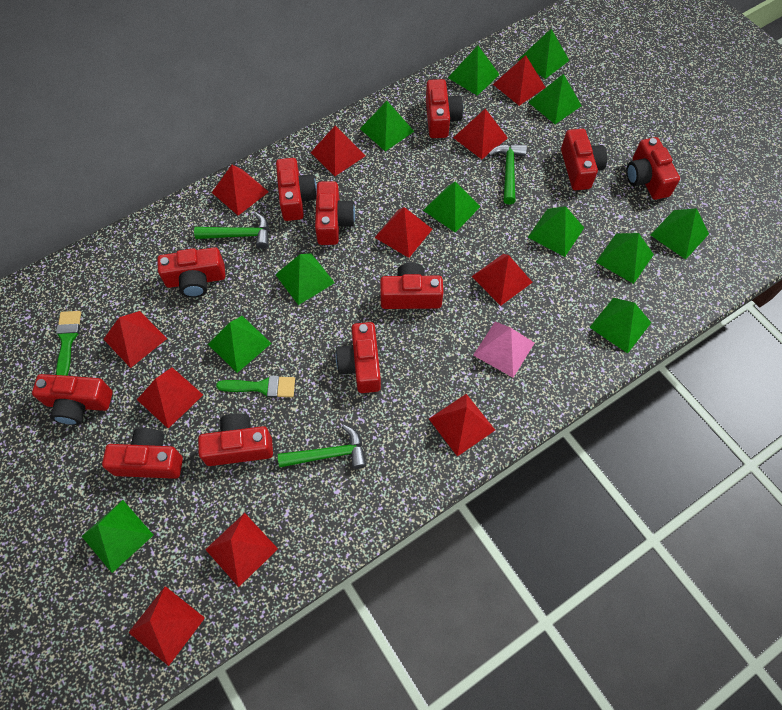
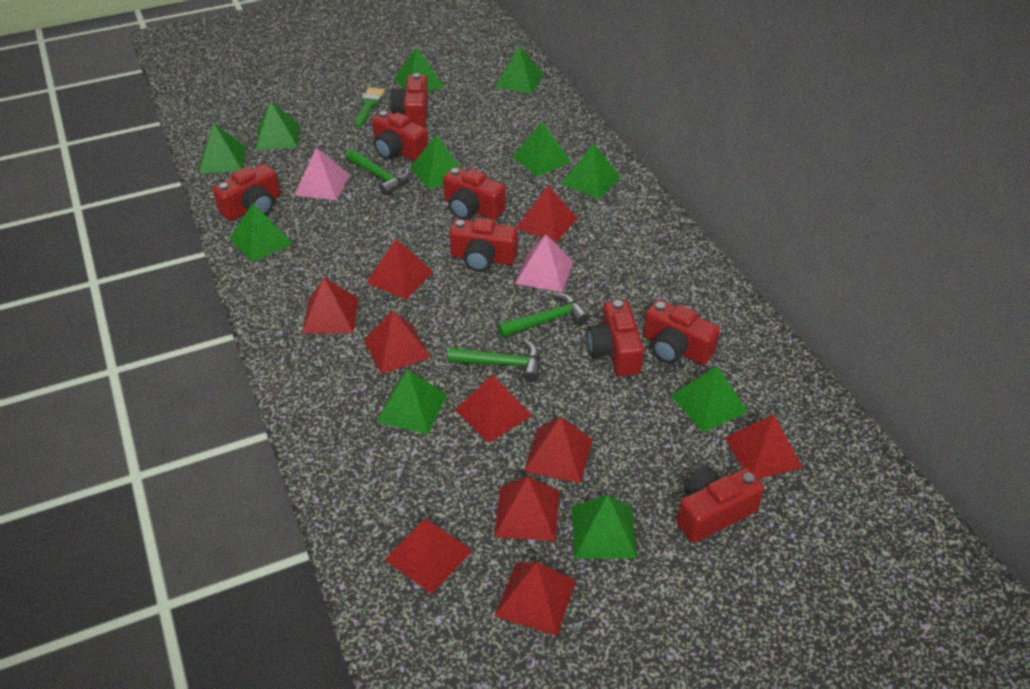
green brush: 2 -> 1
green pyramid: 12 -> 11
pink pyramid: 1 -> 2
red camera: 11 -> 8
red pyramid: 11 -> 10

